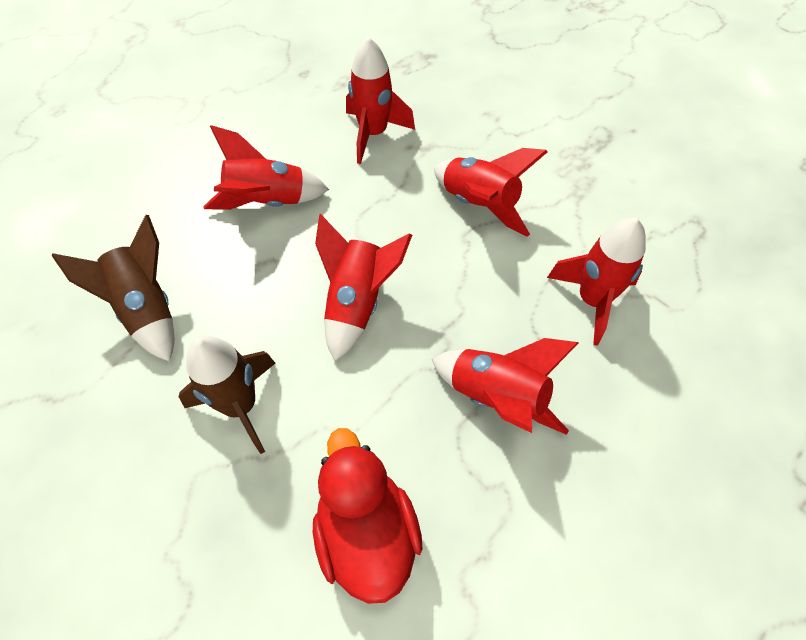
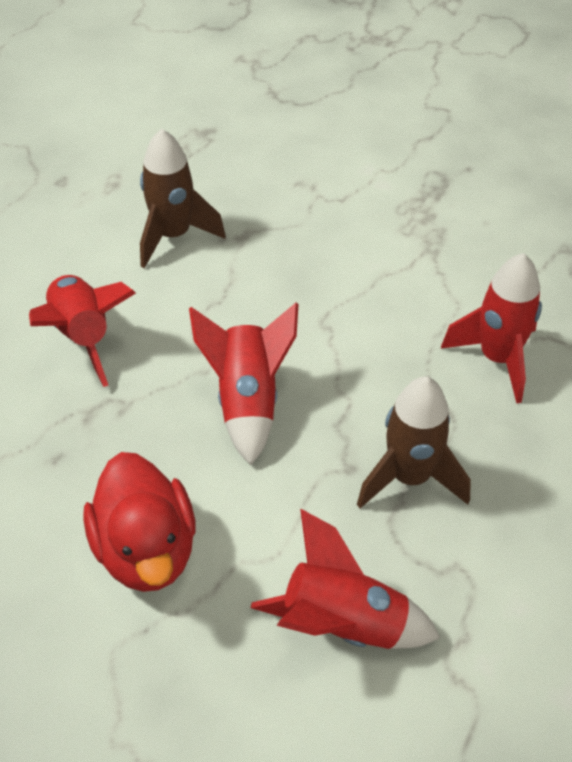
red rocket: 6 -> 4

